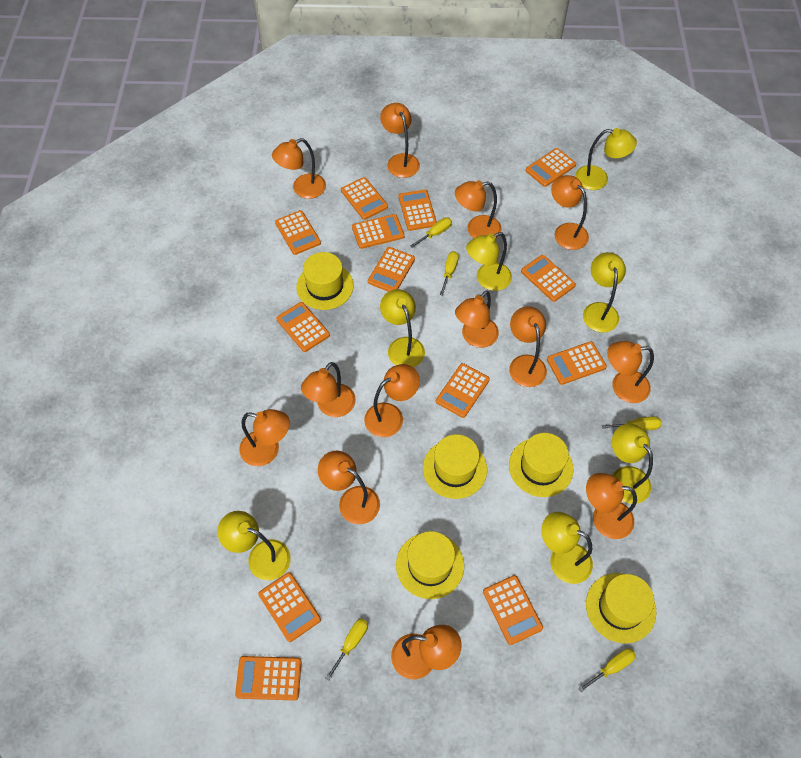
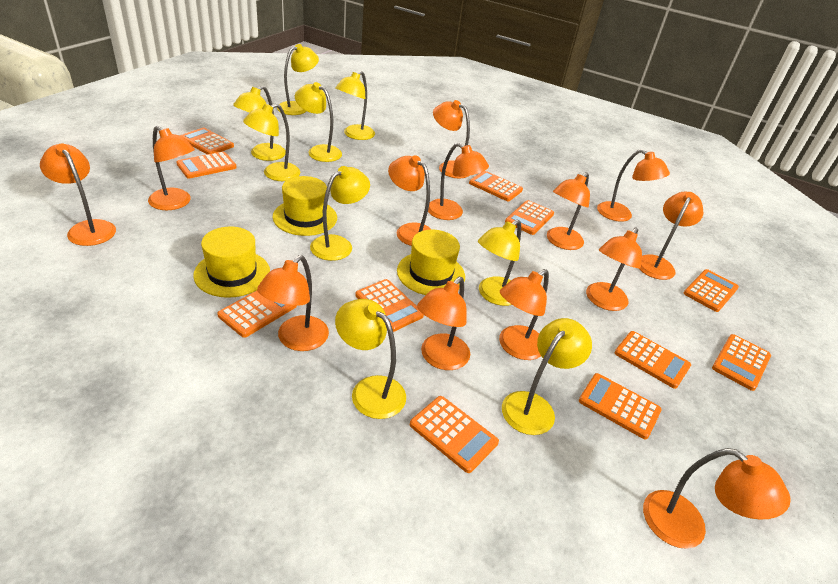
orange calculator: 13 -> 11
yellow hat: 5 -> 3
yellow lamp: 7 -> 9
yellow screwdriver: 5 -> 0

